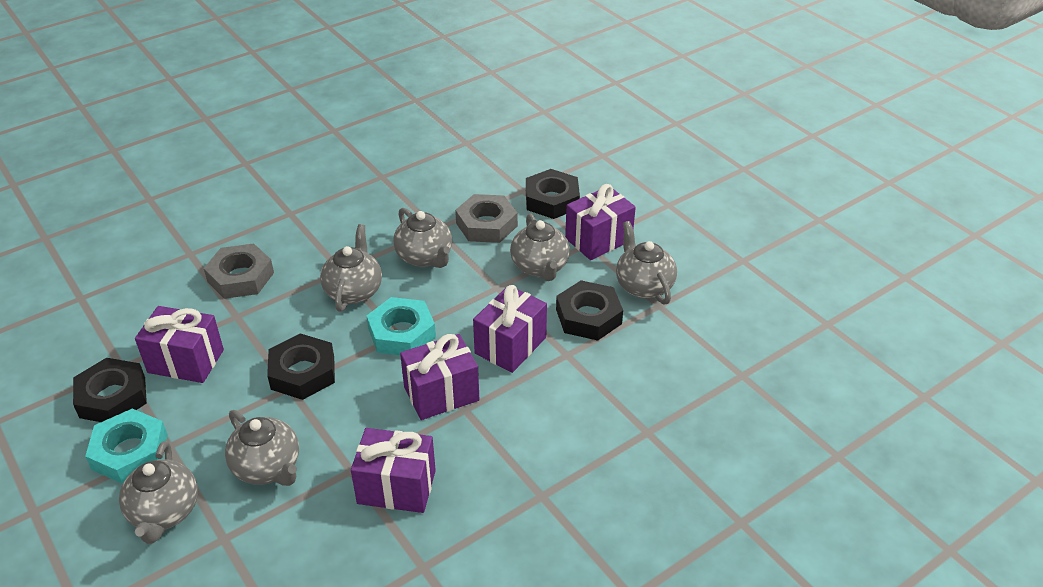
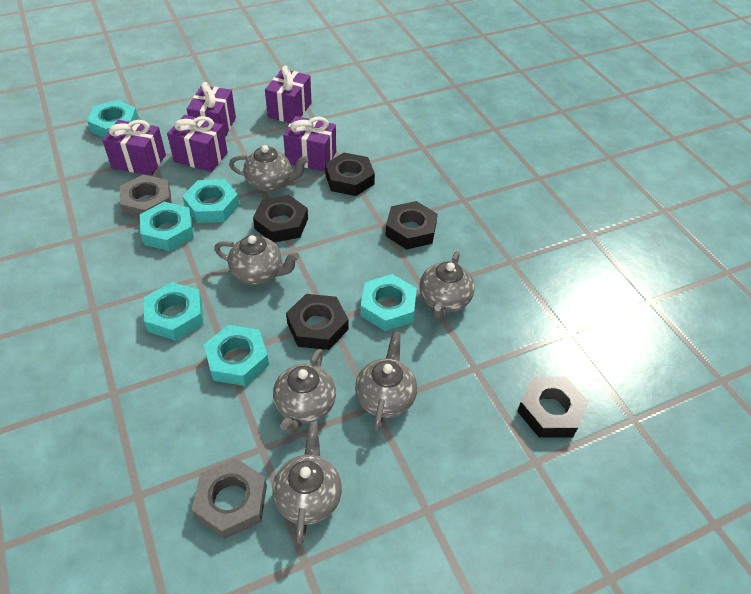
black nut: 4 -> 5
turquoise nut: 2 -> 6

